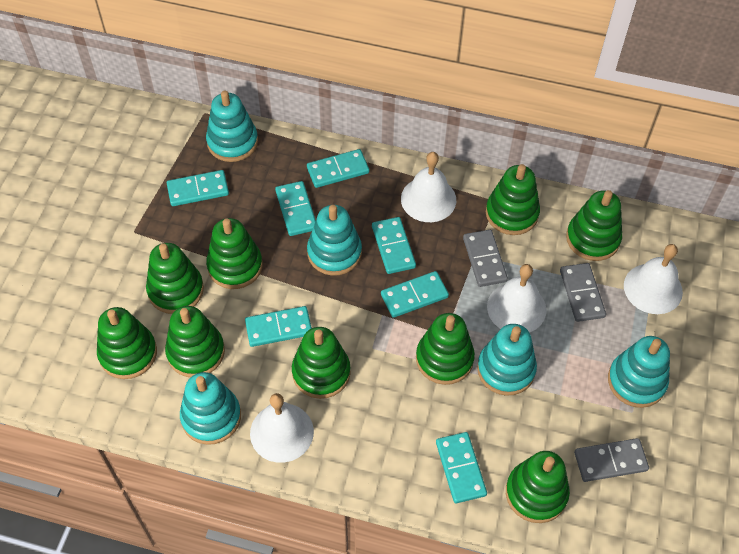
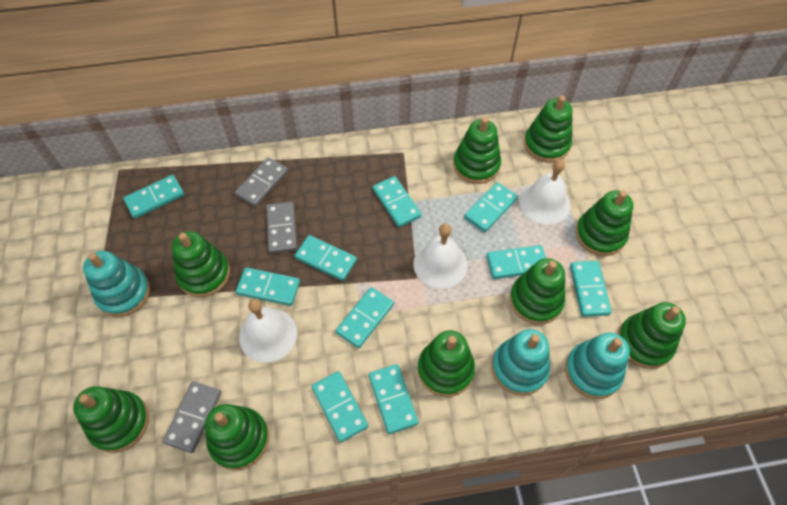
turquoise domino: 7 -> 10
turquoise stacking toy: 5 -> 3
white bell: 4 -> 3

